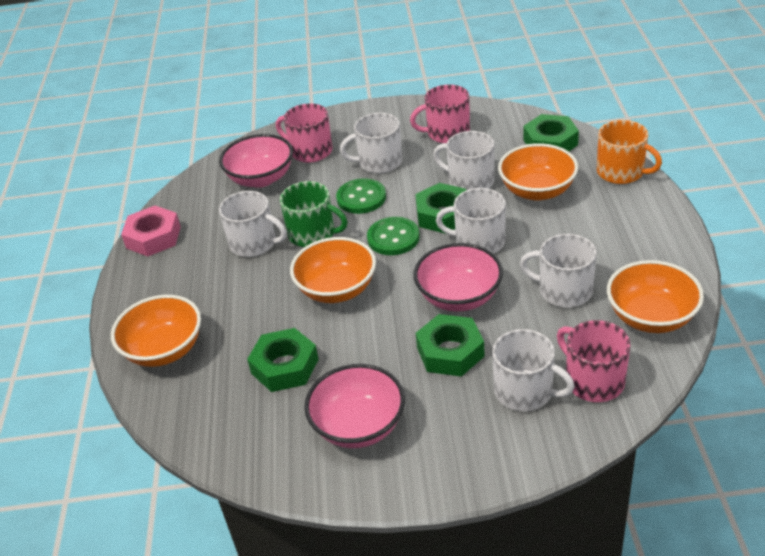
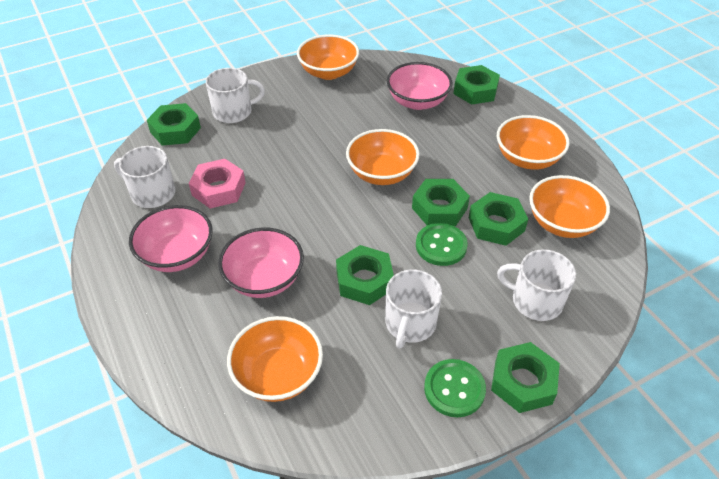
green mug: 1 -> 0
green nut: 4 -> 6
orange bowl: 4 -> 5
orange mug: 1 -> 0
pink mug: 3 -> 0
white mug: 6 -> 4

